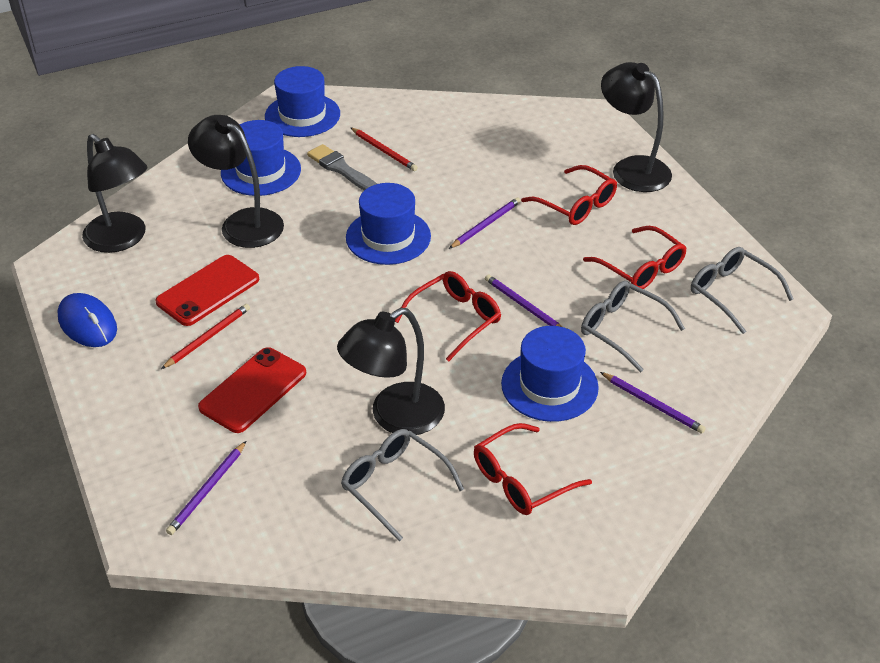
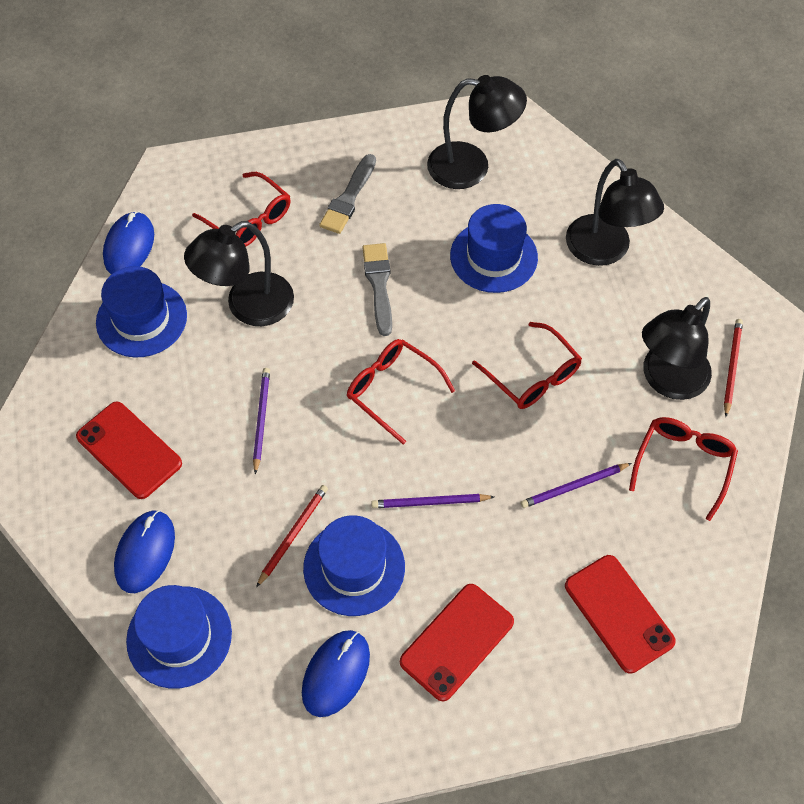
blue mouse: 1 -> 3
grey brush: 1 -> 2
grey glasses: 3 -> 0
purple pencil: 4 -> 3
red phone: 2 -> 3

